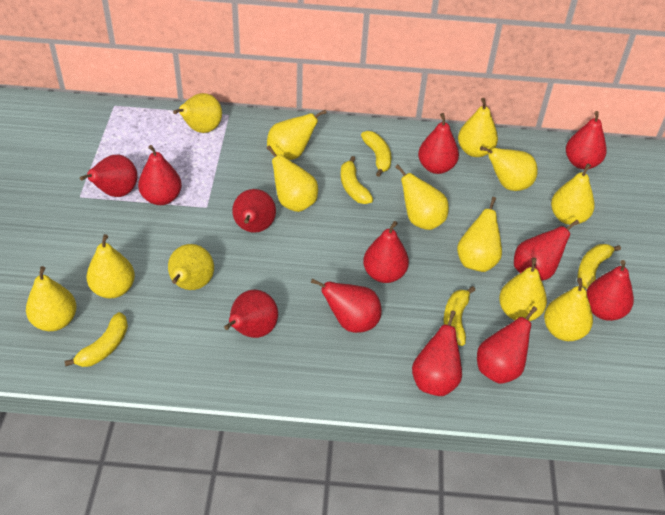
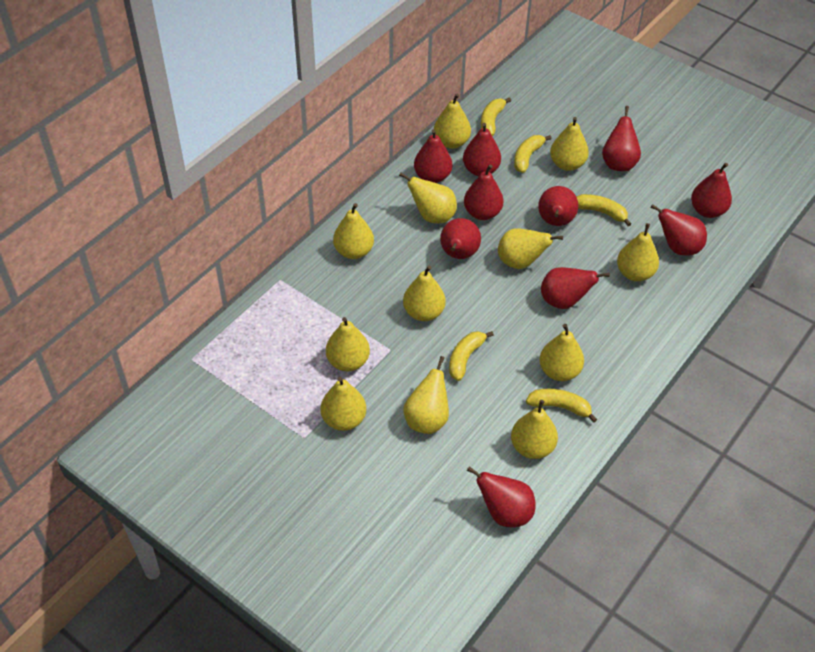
red pear: 12 -> 10
yellow pear: 13 -> 12

